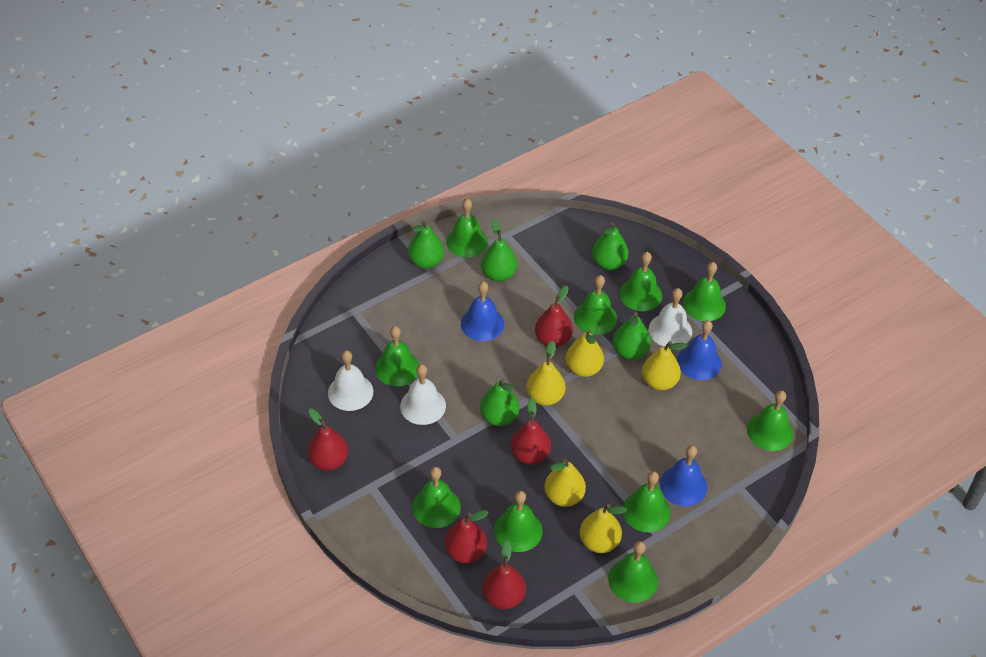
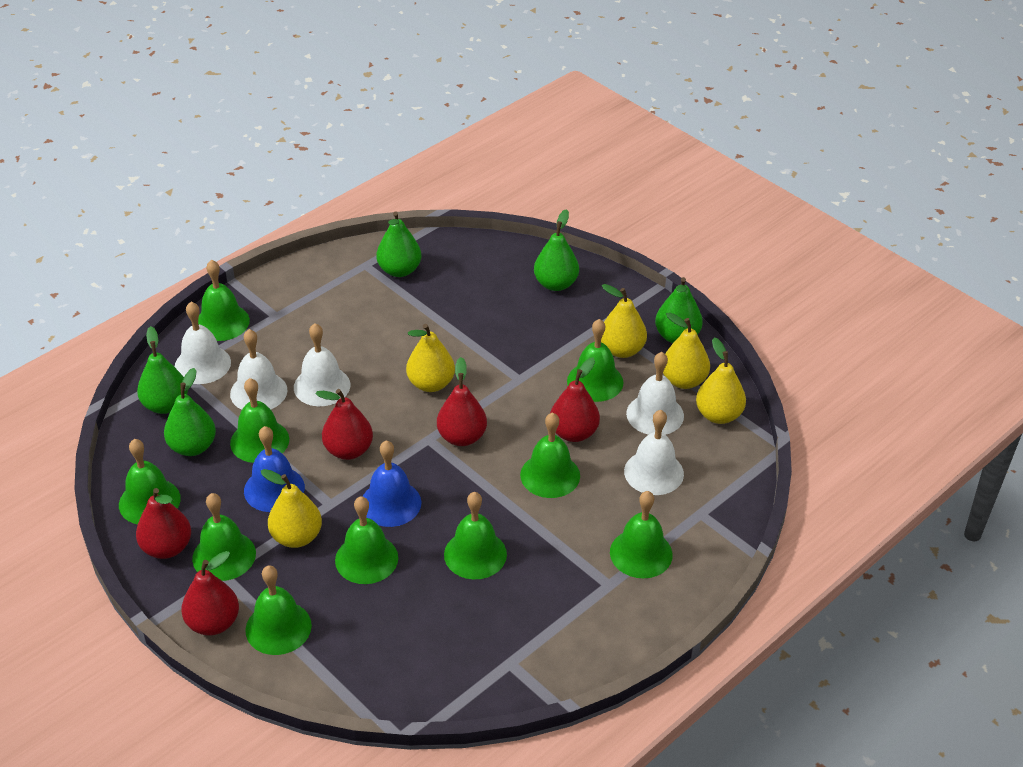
blue bell: 3 -> 2
white bell: 3 -> 5

